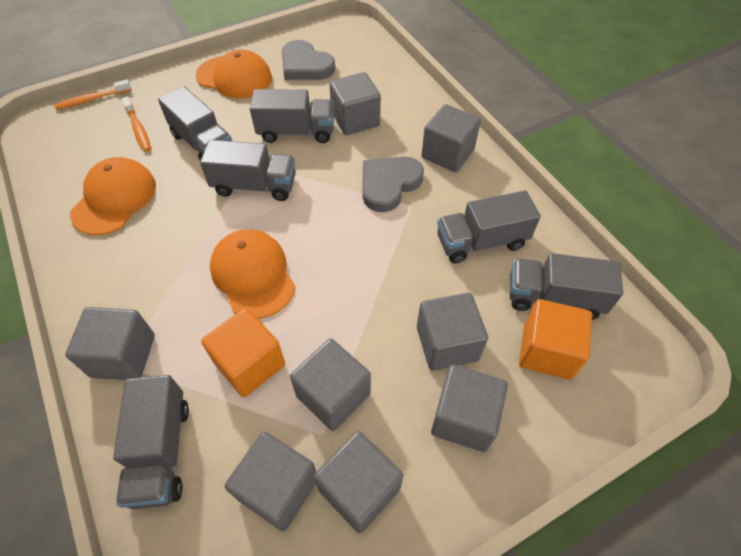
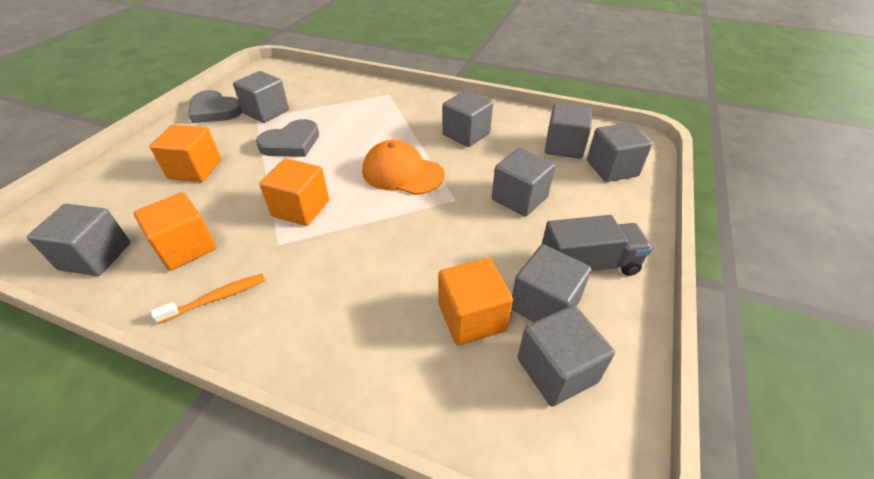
grey truck: 6 -> 1
orange cap: 3 -> 1
orange cube: 2 -> 4
orange toothbrush: 2 -> 1

